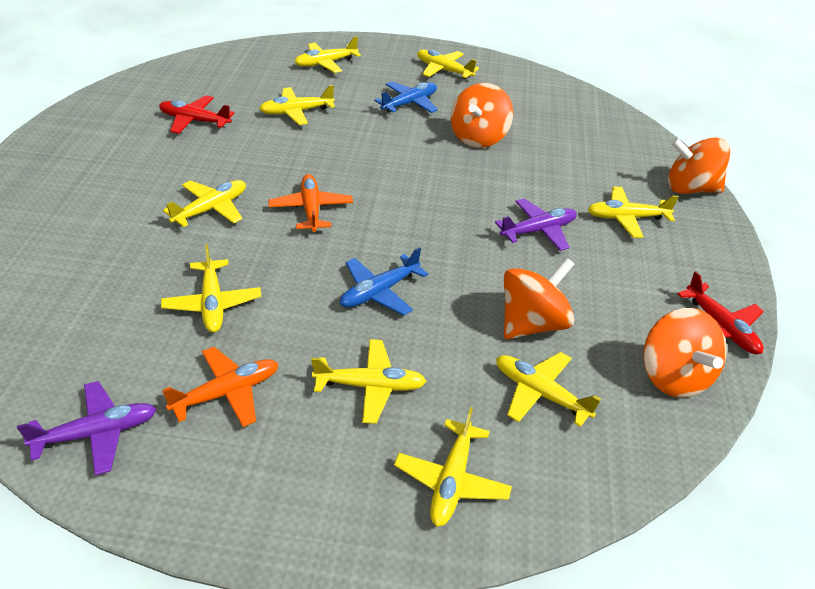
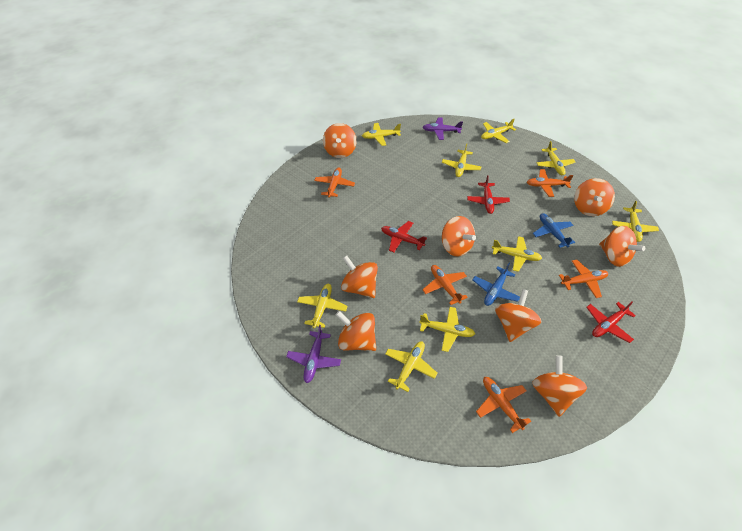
orange plane: 2 -> 5
orange spinning top: 4 -> 8
red plane: 2 -> 3

